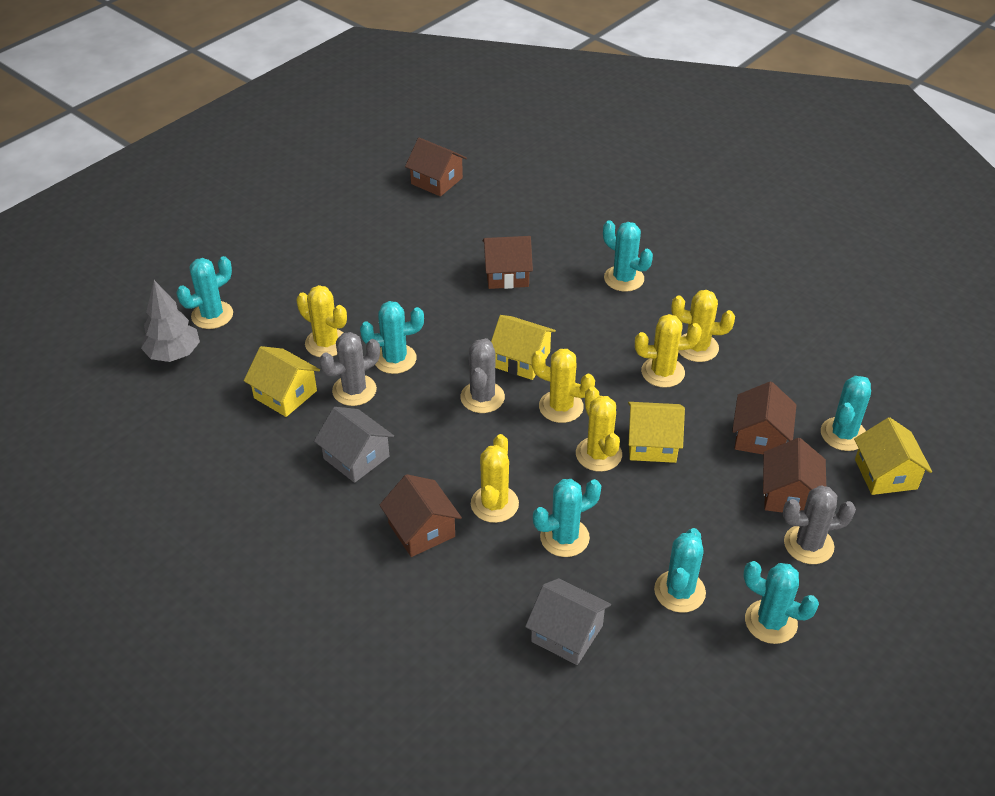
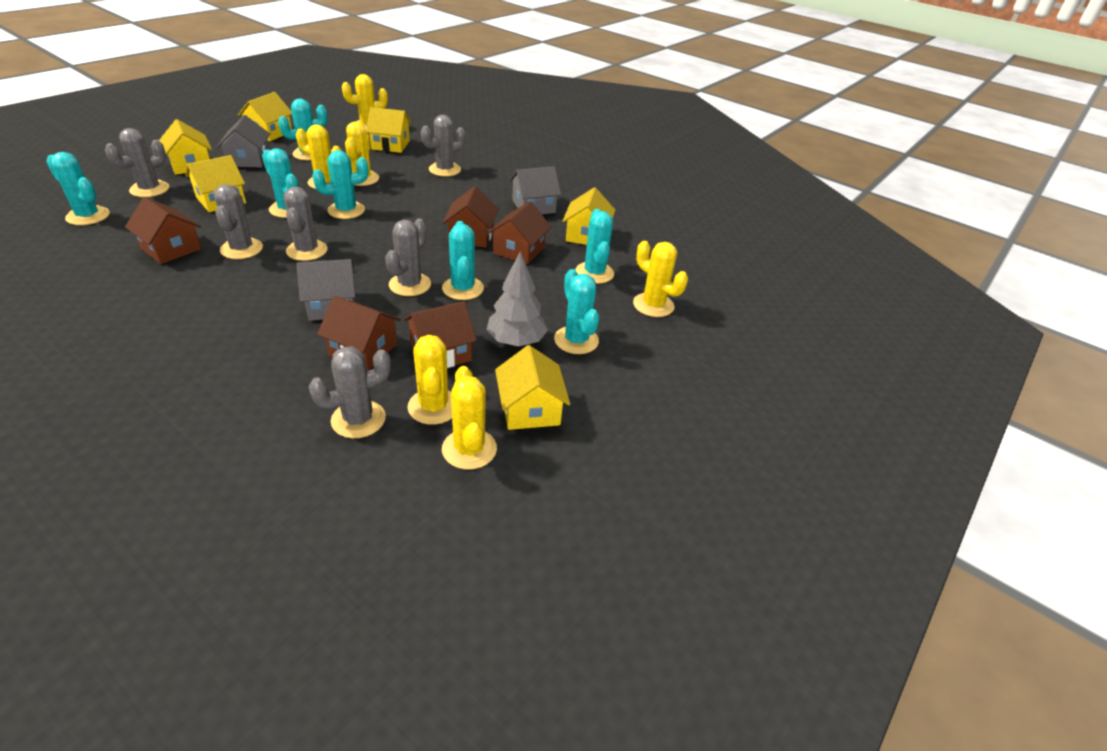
grey cactus: 3 -> 6
grey house: 2 -> 3
yellow house: 4 -> 6

